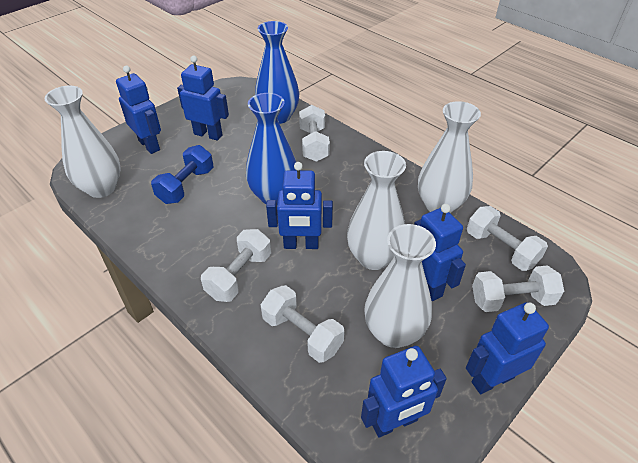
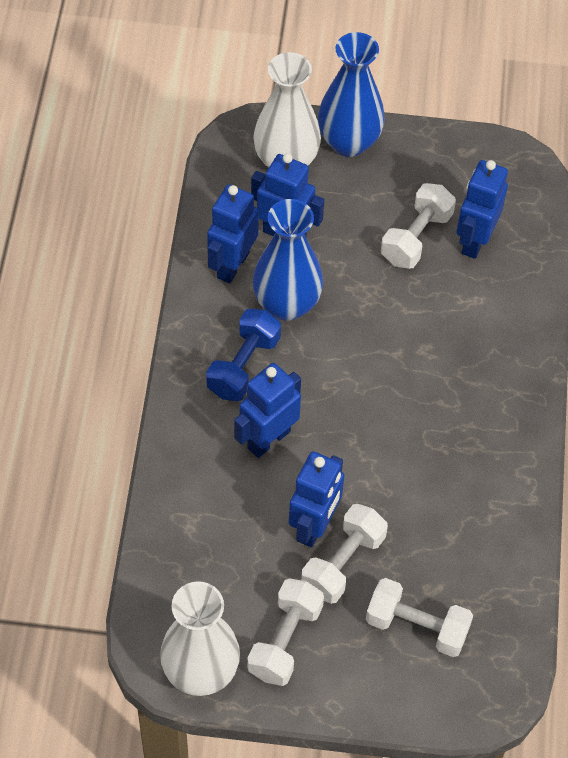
blue robot: 6 -> 5
white dumbbell: 5 -> 4
white vase: 4 -> 2

